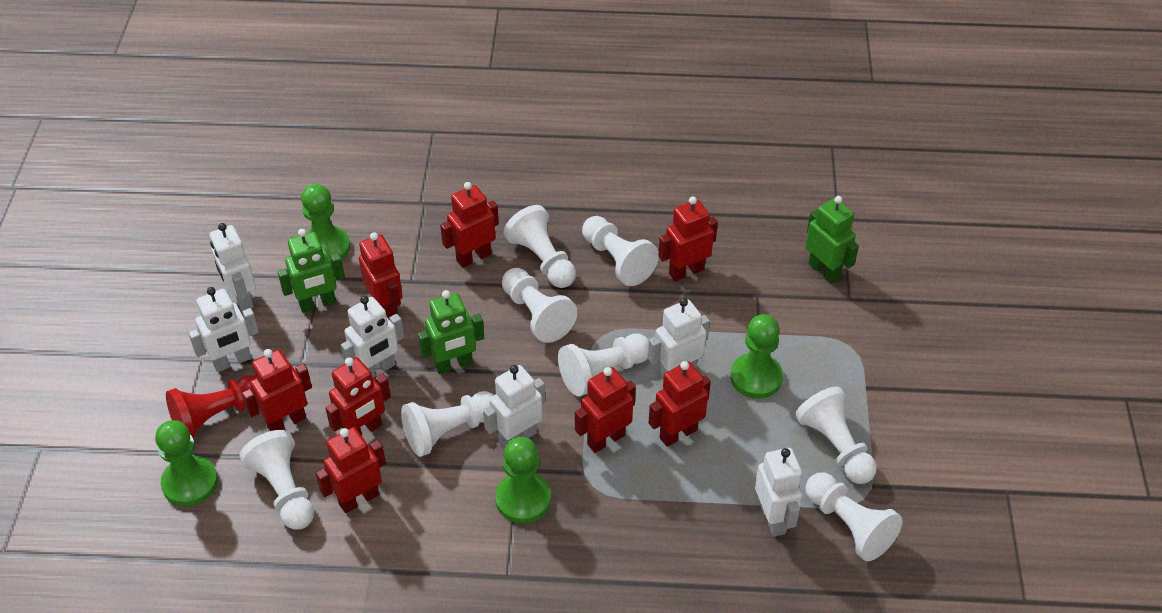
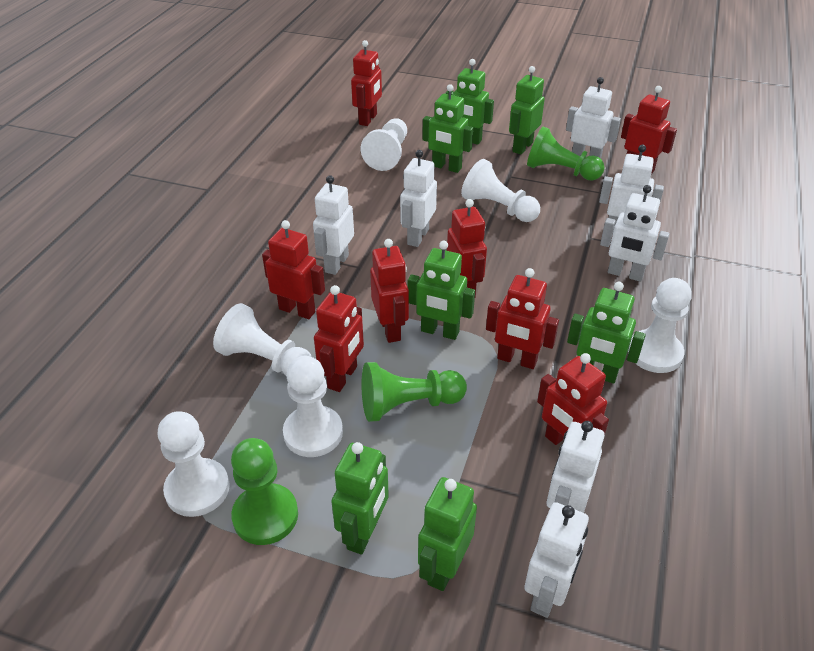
green pawn: 4 -> 3
green robot: 3 -> 7
red pawn: 1 -> 0
white pawn: 8 -> 6
white robot: 6 -> 7

